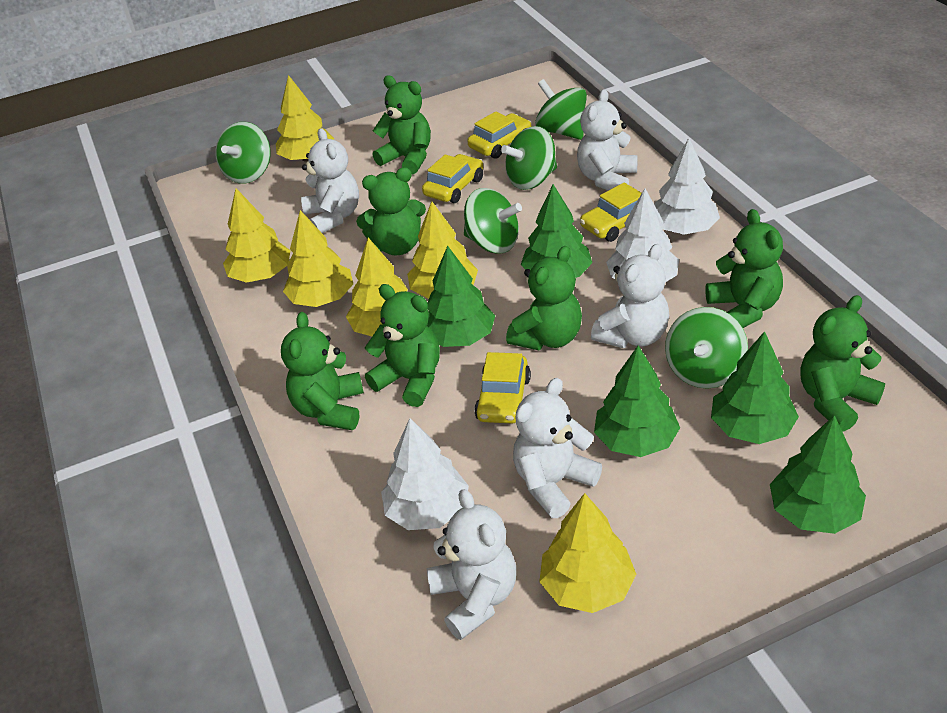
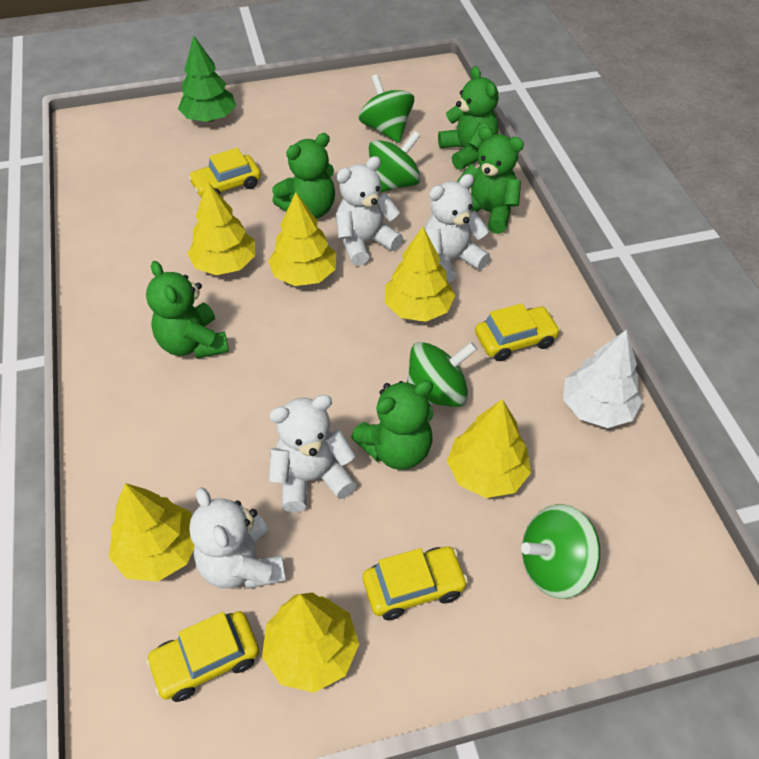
green spinning top: 5 -> 4
green teddy bear: 7 -> 5
green tree: 5 -> 1
white teddy bear: 5 -> 4
white tree: 3 -> 1

